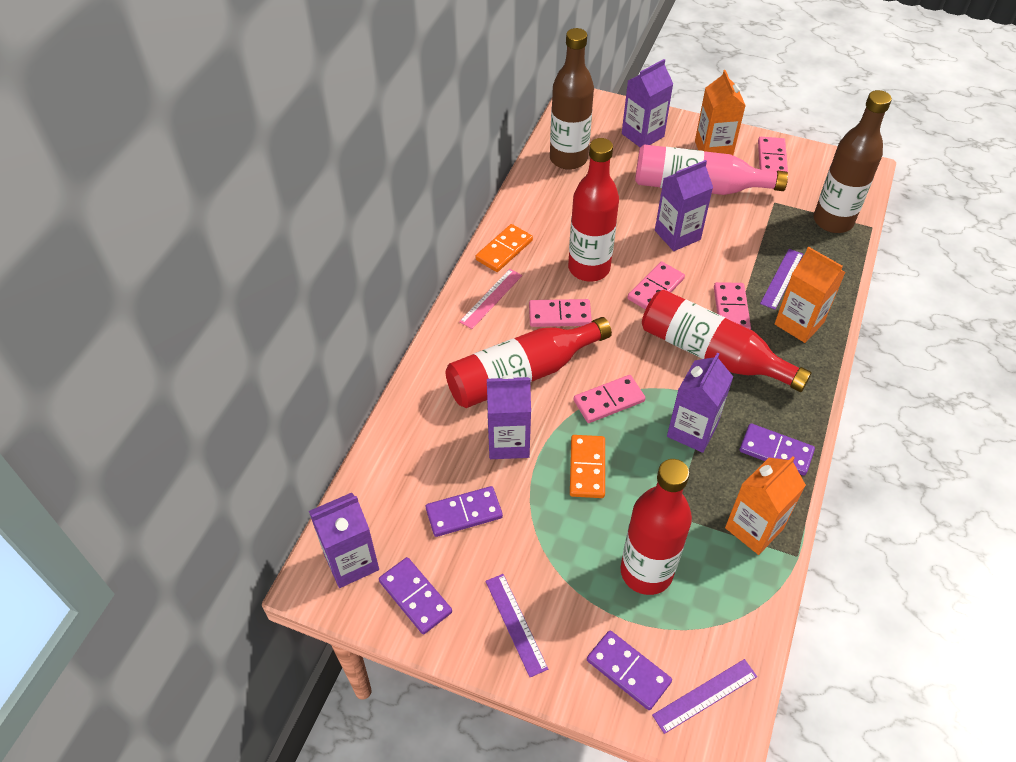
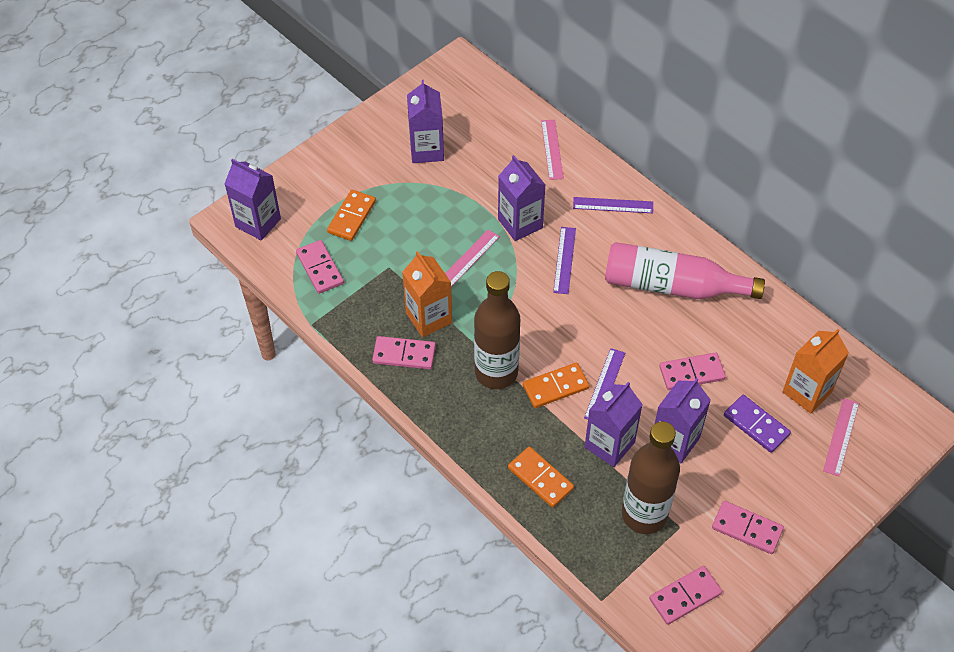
orange carton: 3 -> 2
orange domino: 2 -> 3
pink ruler: 1 -> 3
purple domino: 4 -> 1
red bottle: 4 -> 0

